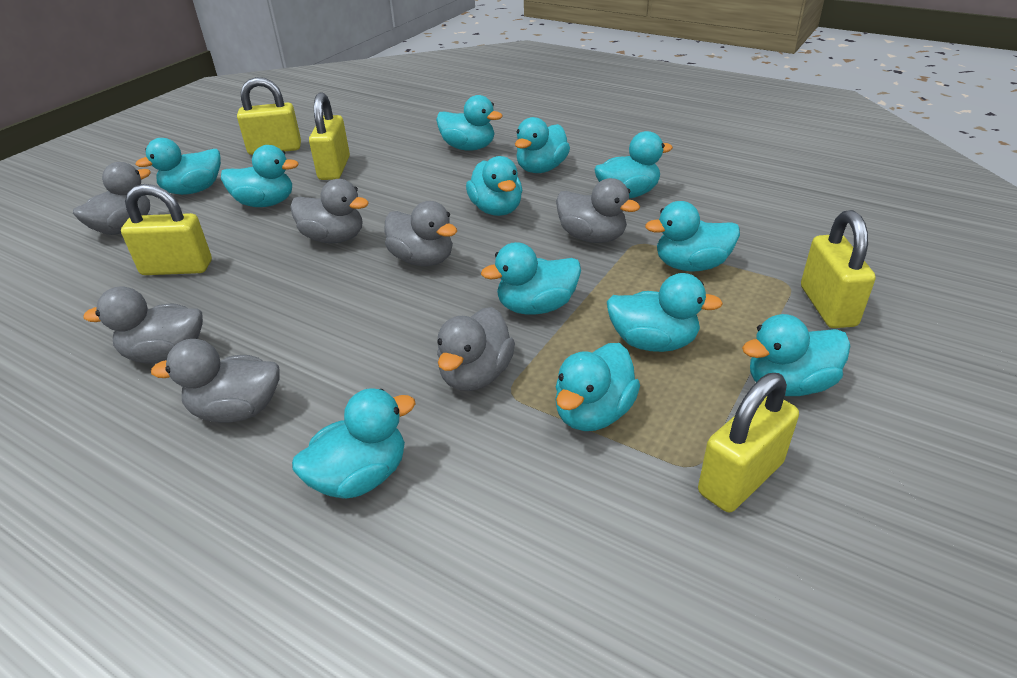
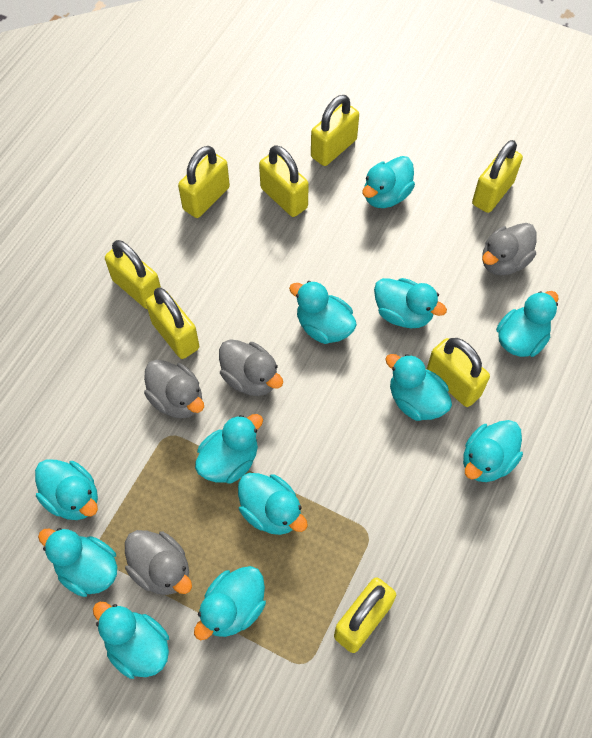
grey duck: 7 -> 4
yellow padlock: 5 -> 8

